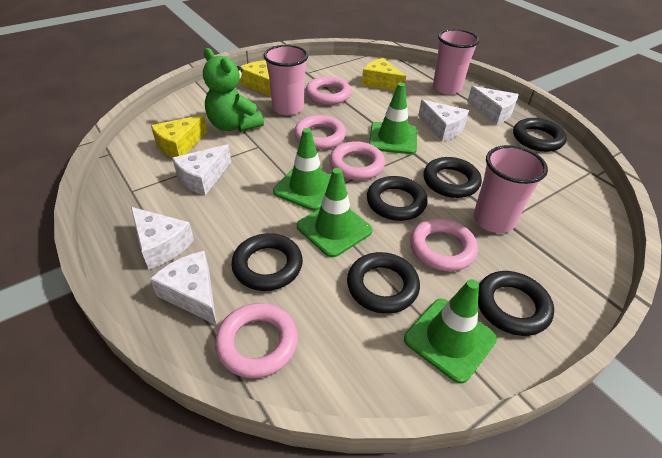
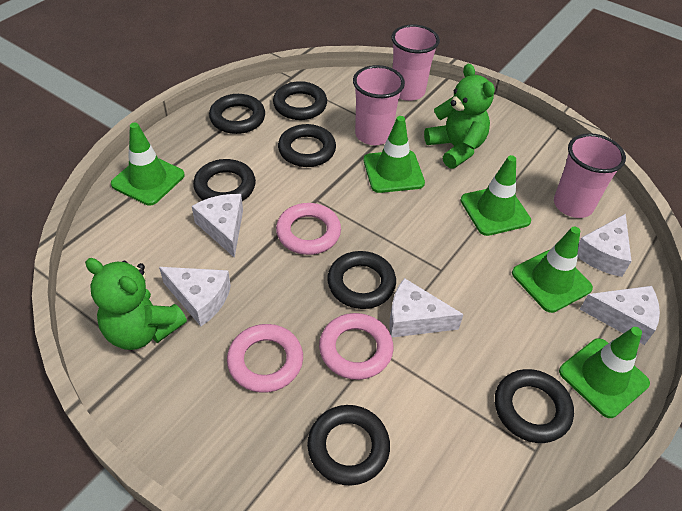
black ring: 6 -> 7
green teddy bear: 1 -> 2
green traffic cone: 4 -> 5
pink ring: 5 -> 3
yellow cheese: 3 -> 0

